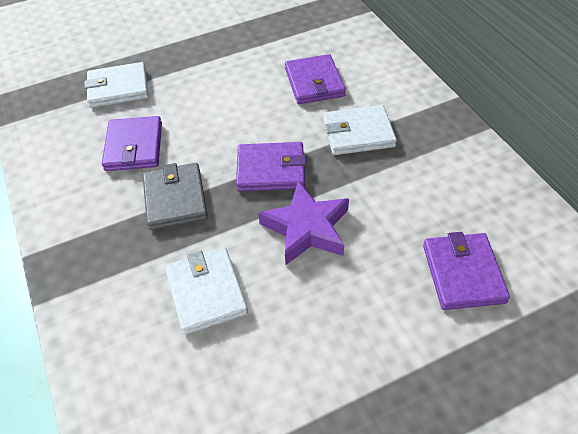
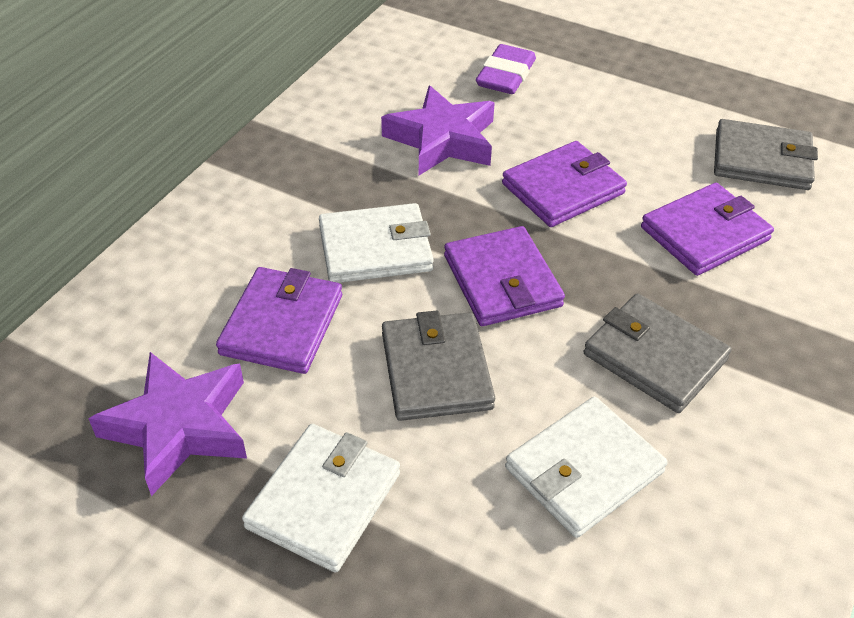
grey wallet: 1 -> 3
purple eraser: 0 -> 1
purple star: 1 -> 2

